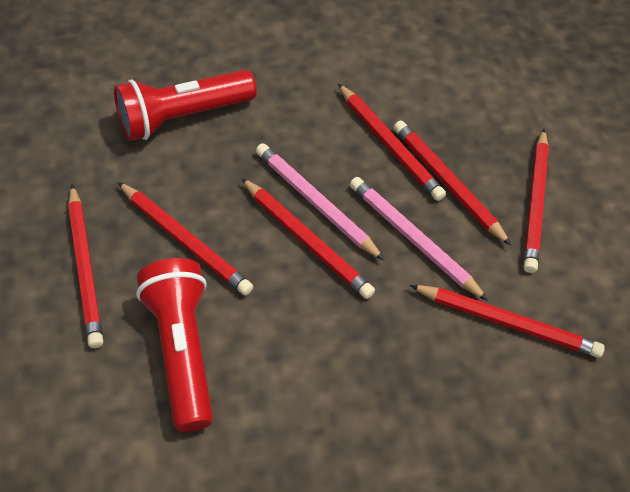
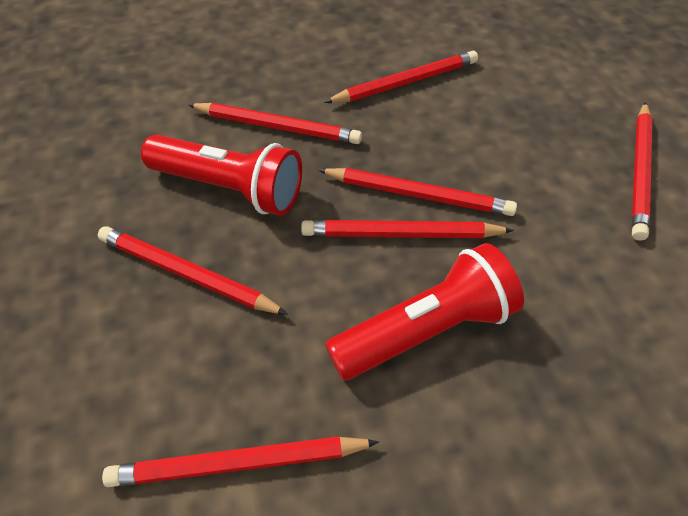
pink pencil: 2 -> 0

